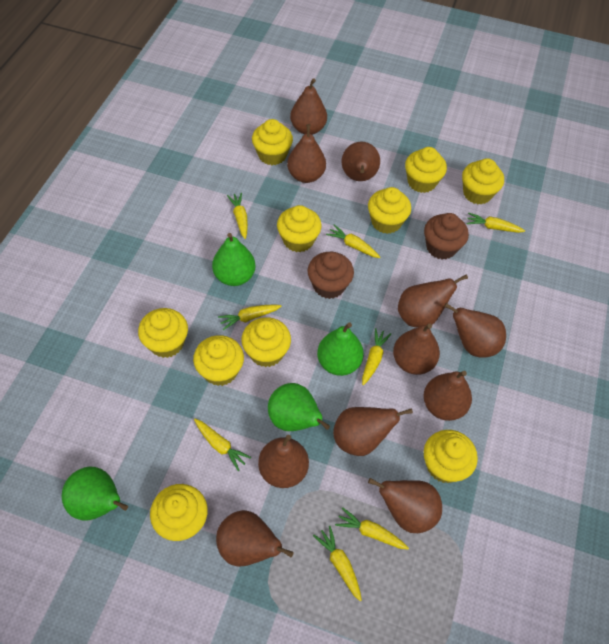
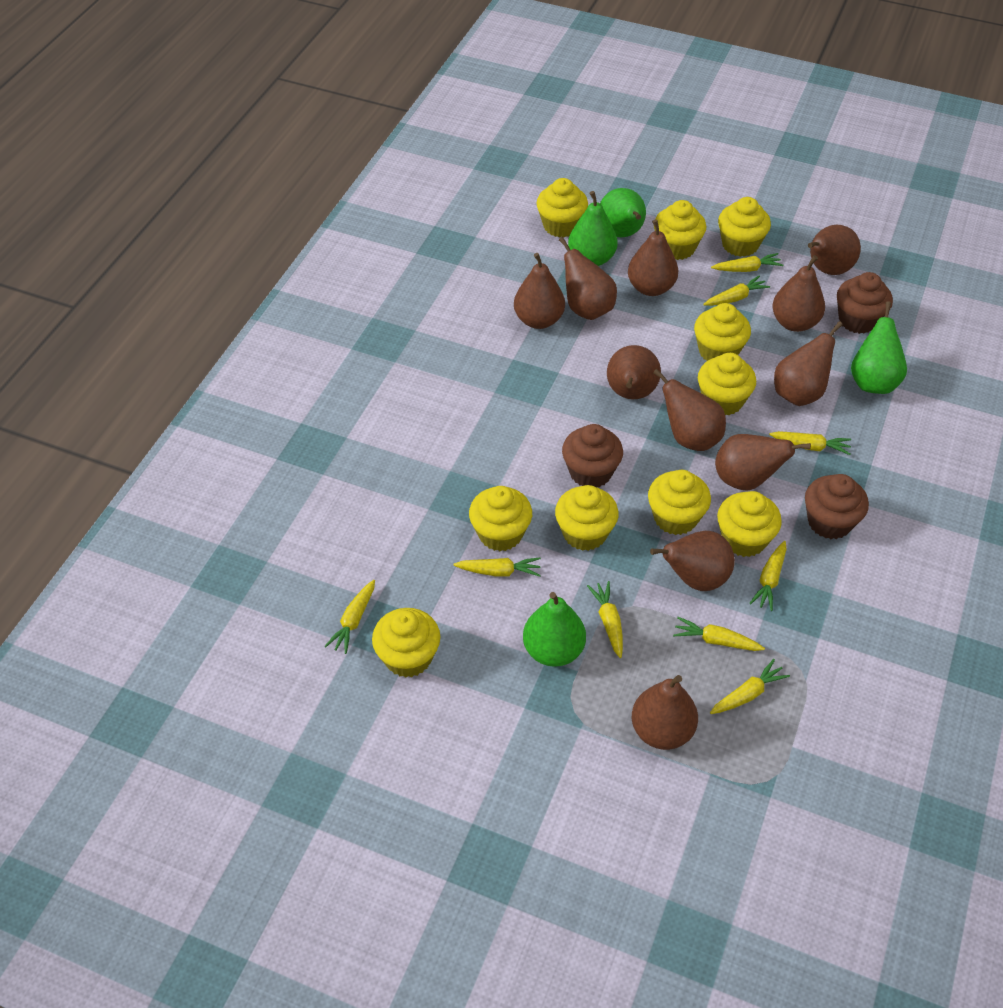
brown cupcake: 2 -> 3
yellow carrot: 8 -> 9

